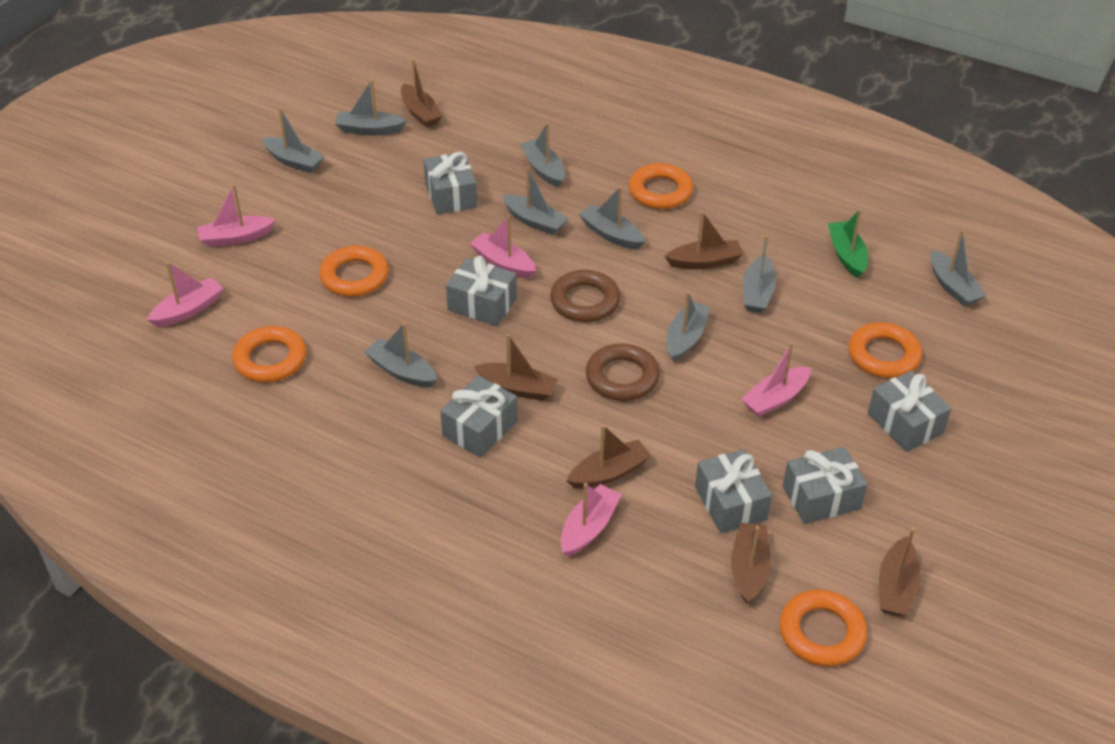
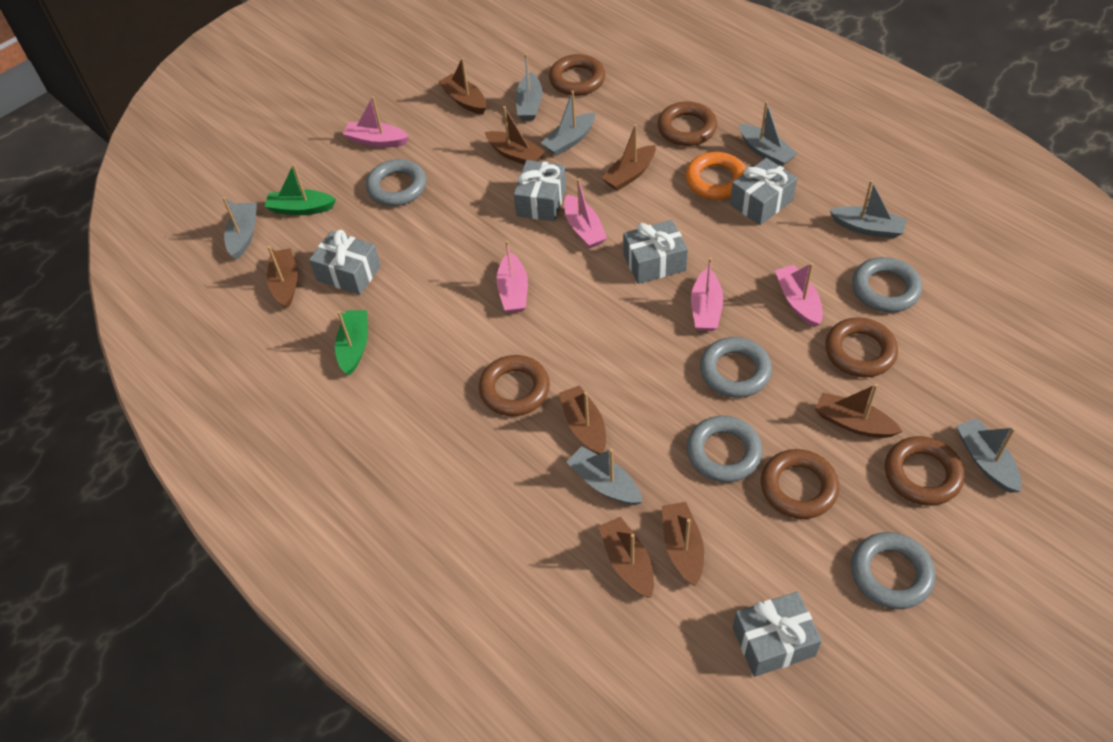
brown boat: 6 -> 8
brown ring: 2 -> 6
green boat: 1 -> 2
grey boat: 9 -> 7
grey gift: 6 -> 5
grey ring: 0 -> 5
orange ring: 5 -> 1

